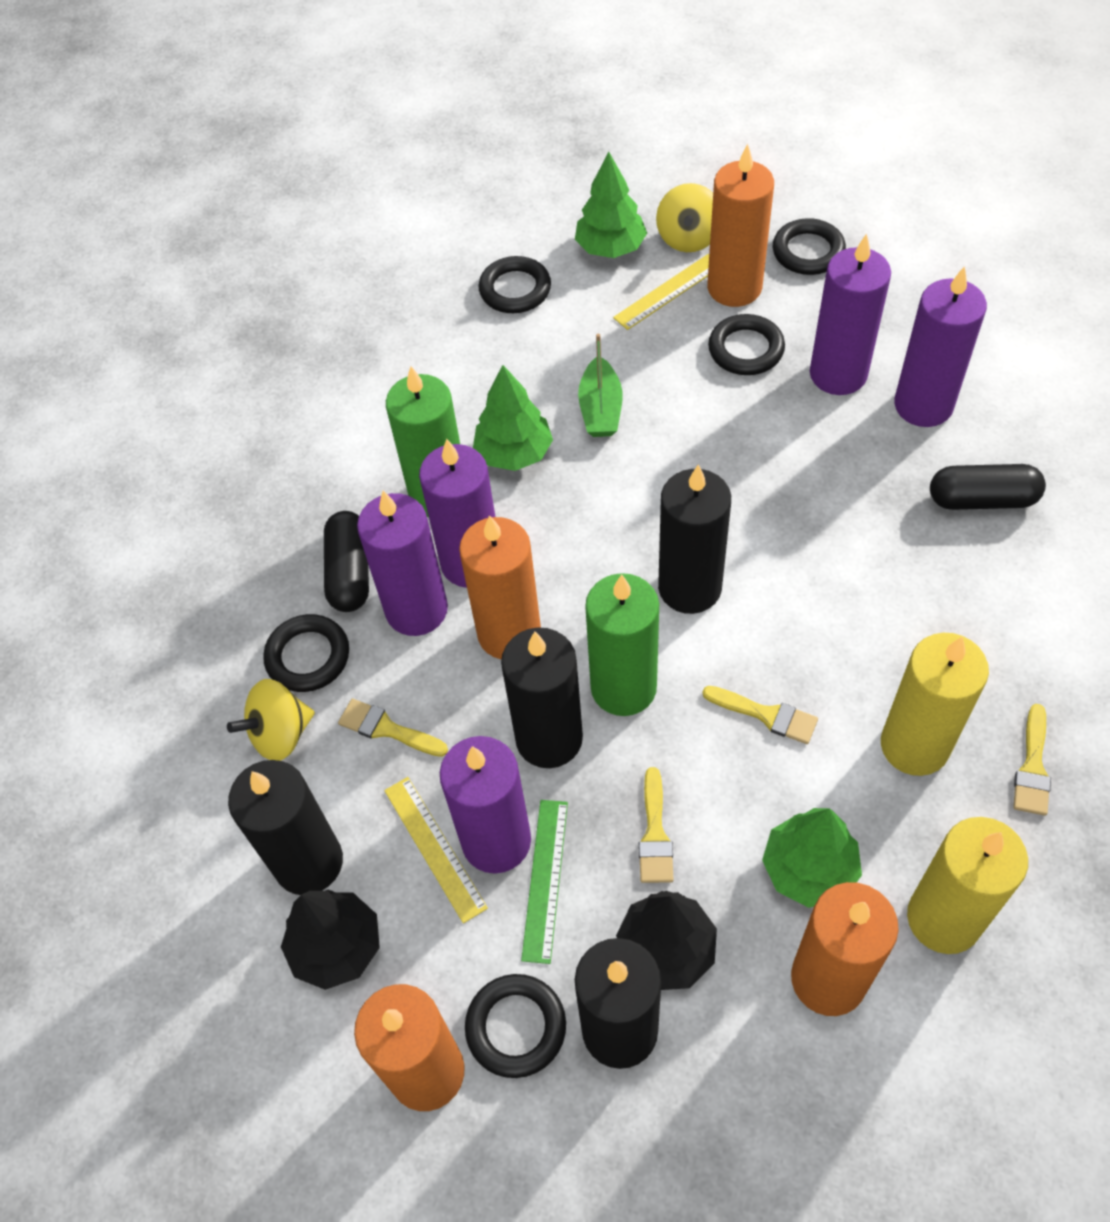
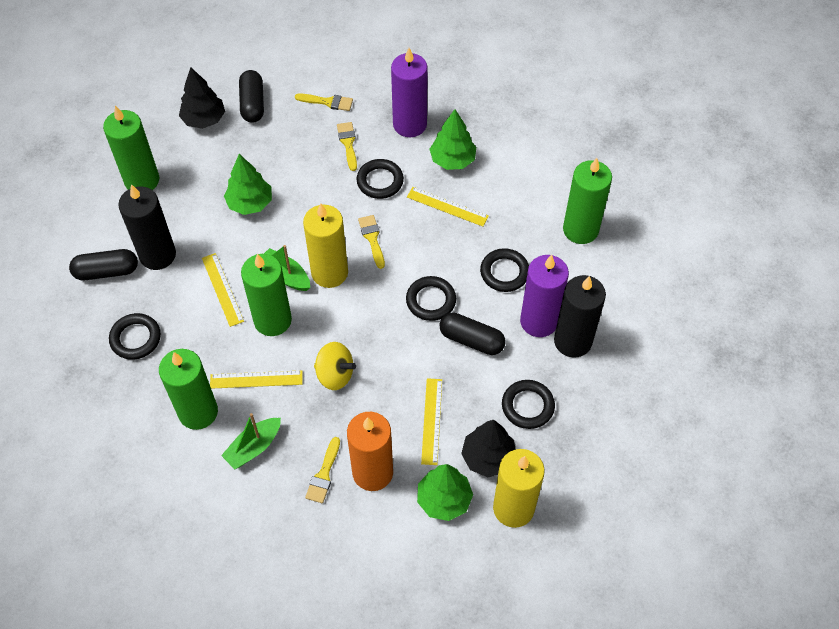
black candle: 4 -> 2
black capsule: 2 -> 3
green boat: 1 -> 2
green candle: 2 -> 4
green ruler: 1 -> 0
orange candle: 4 -> 1
purple candle: 5 -> 2
yellow ruler: 2 -> 4
yellow spinning top: 2 -> 1

